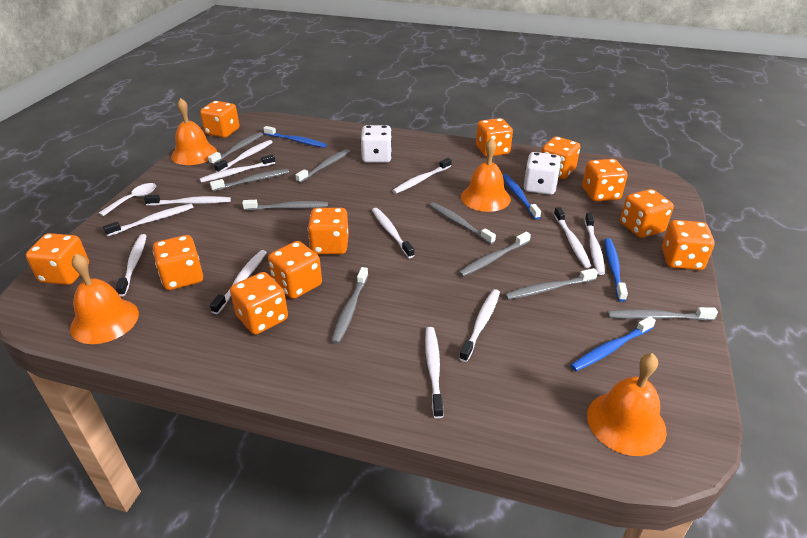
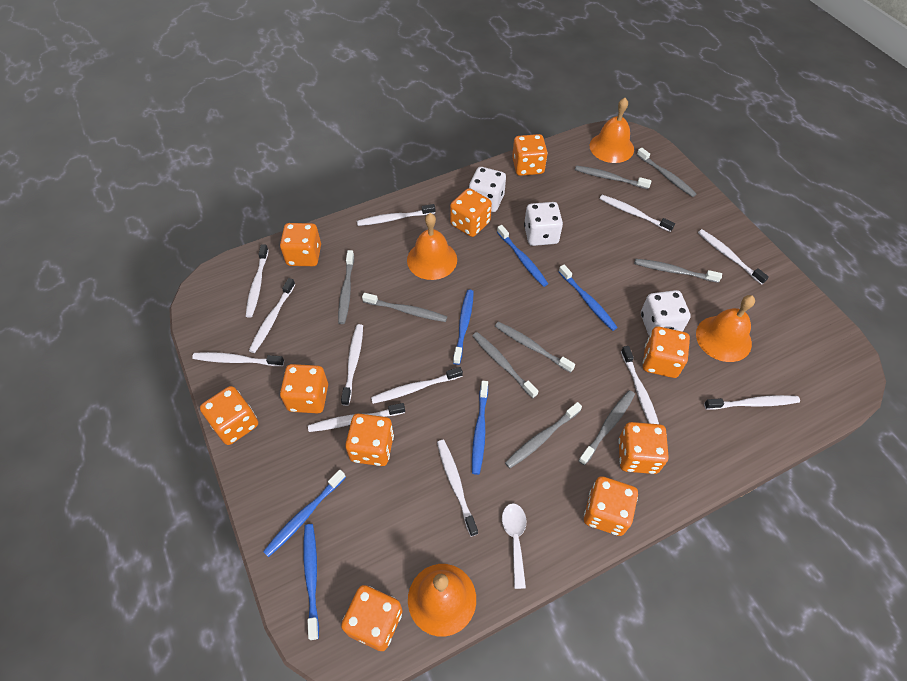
blue toothbrush: 4 -> 6
orange dice: 11 -> 10
white dice: 2 -> 3

